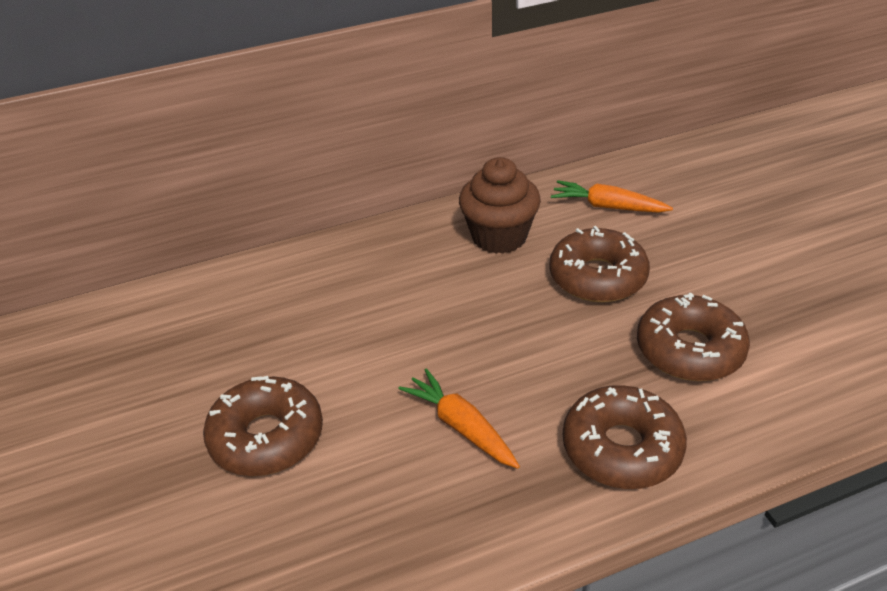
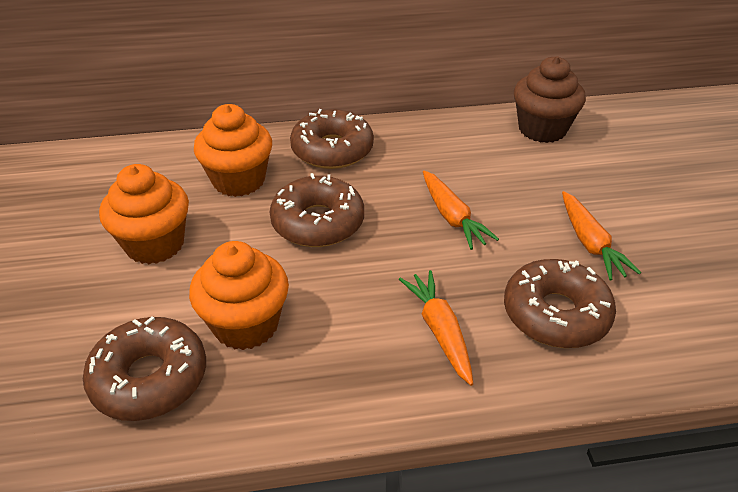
orange carrot: 2 -> 3
orange cupcake: 0 -> 3

